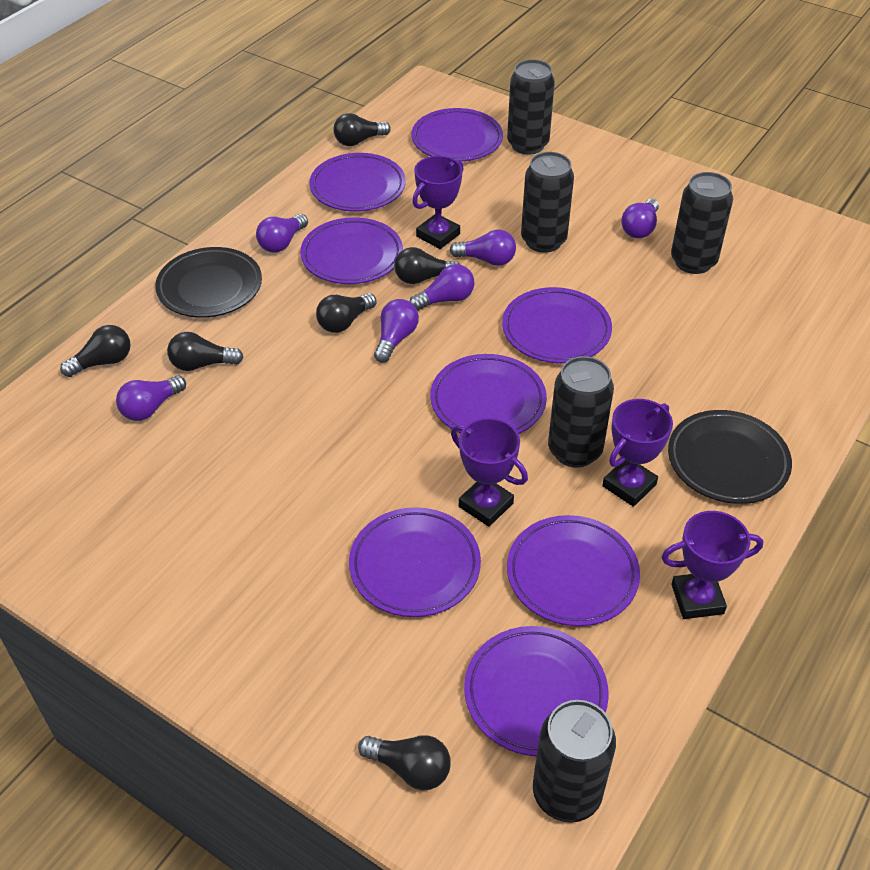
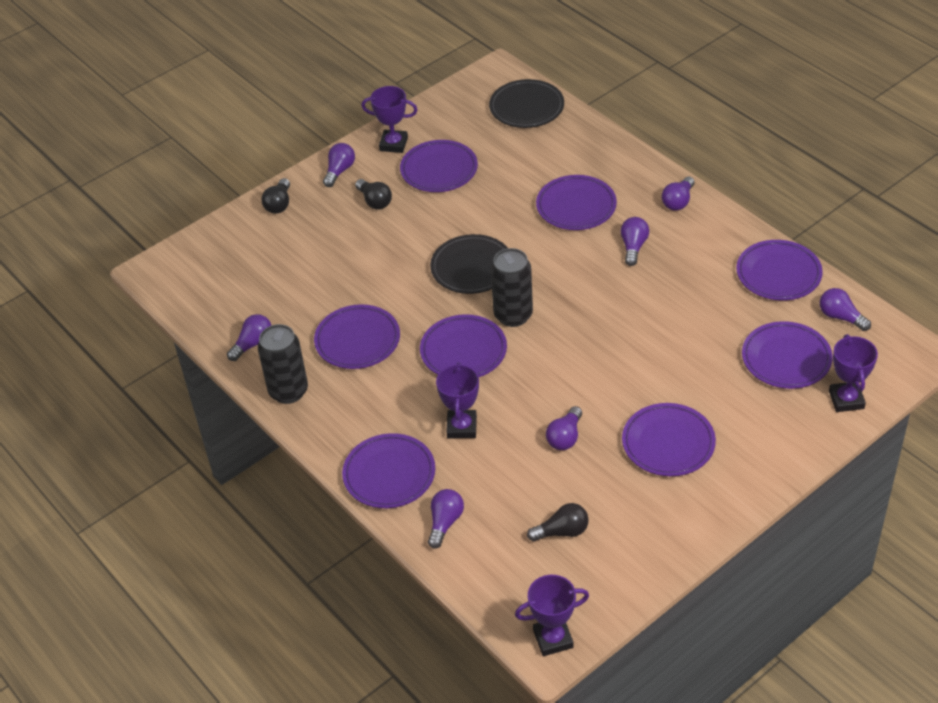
black can: 5 -> 2
black light bulb: 6 -> 3
purple light bulb: 6 -> 7

